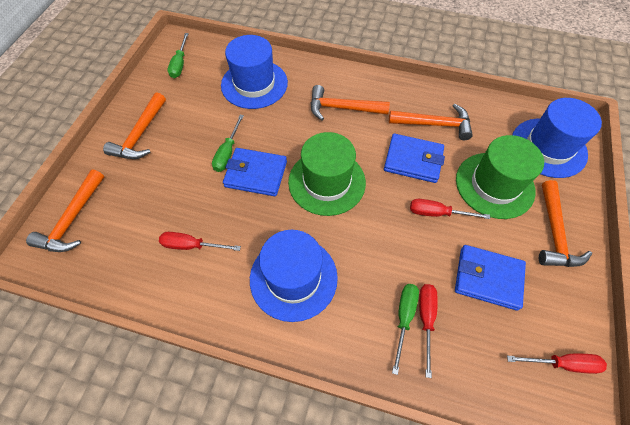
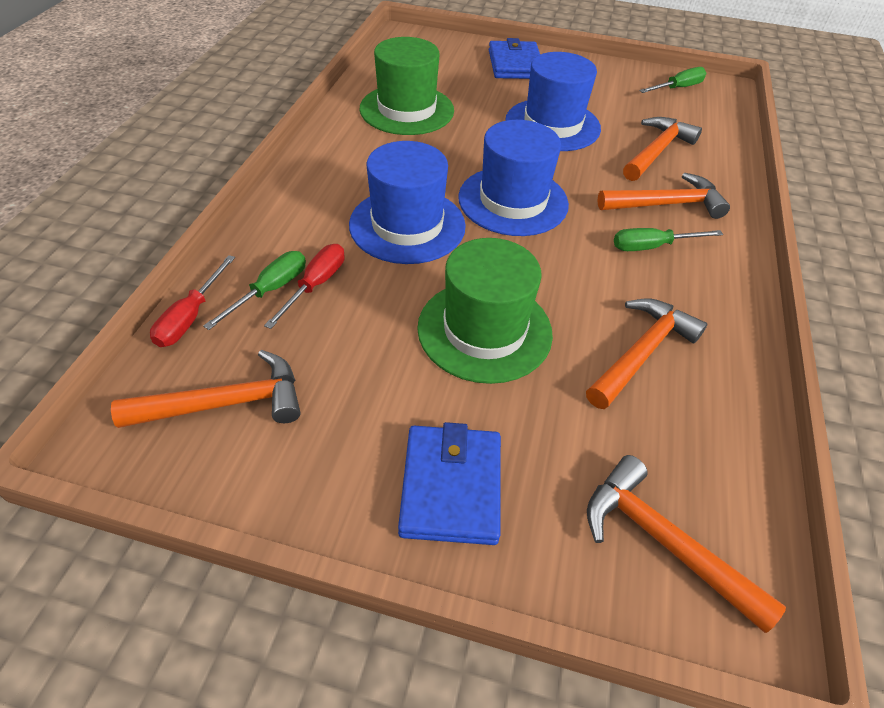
blue wallet: 3 -> 2
red screwdriver: 4 -> 2

